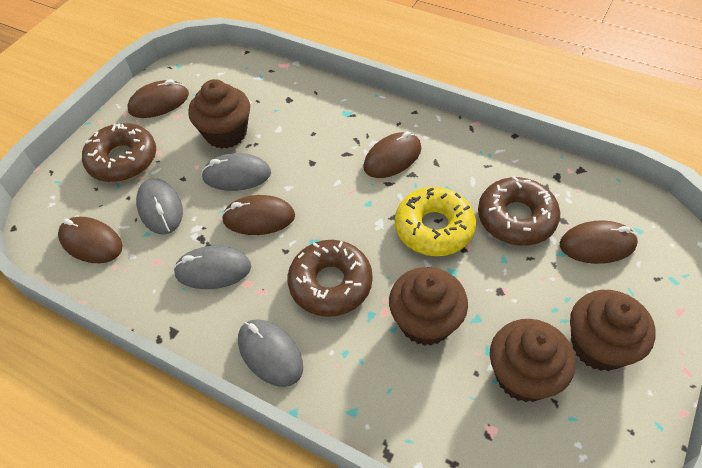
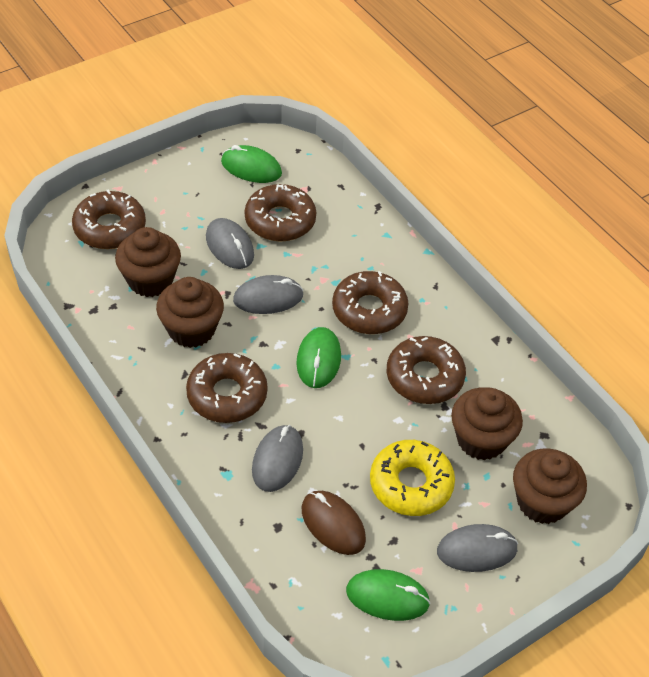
brown donut: 3 -> 5
brown mouse: 5 -> 1
green mouse: 0 -> 3

